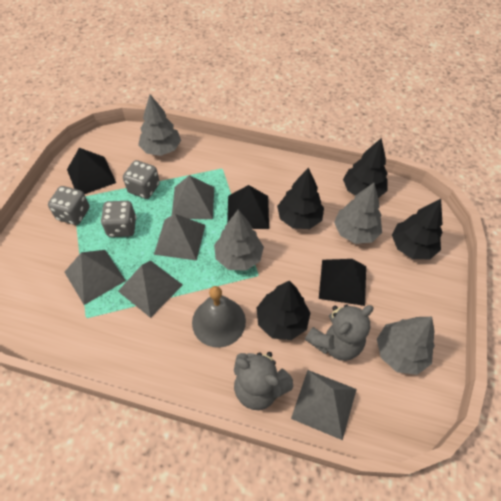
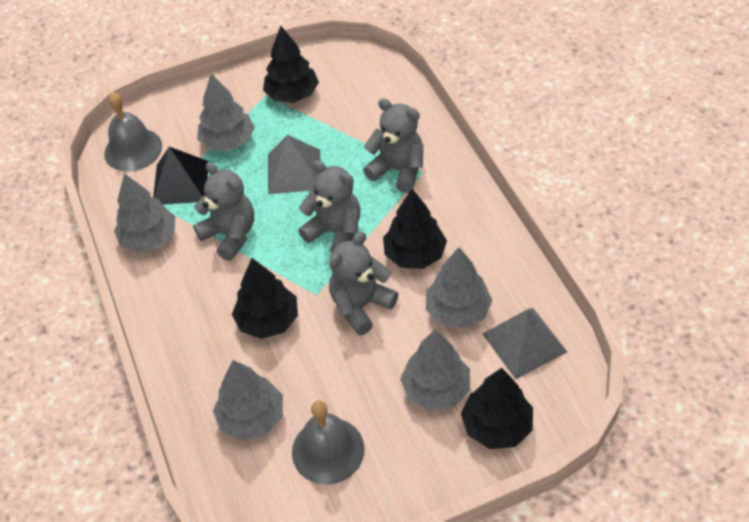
black pyramid: 3 -> 1
grey bell: 1 -> 2
grey dice: 3 -> 0
grey pyramid: 5 -> 2
grey teddy bear: 2 -> 4
grey tree: 4 -> 5

